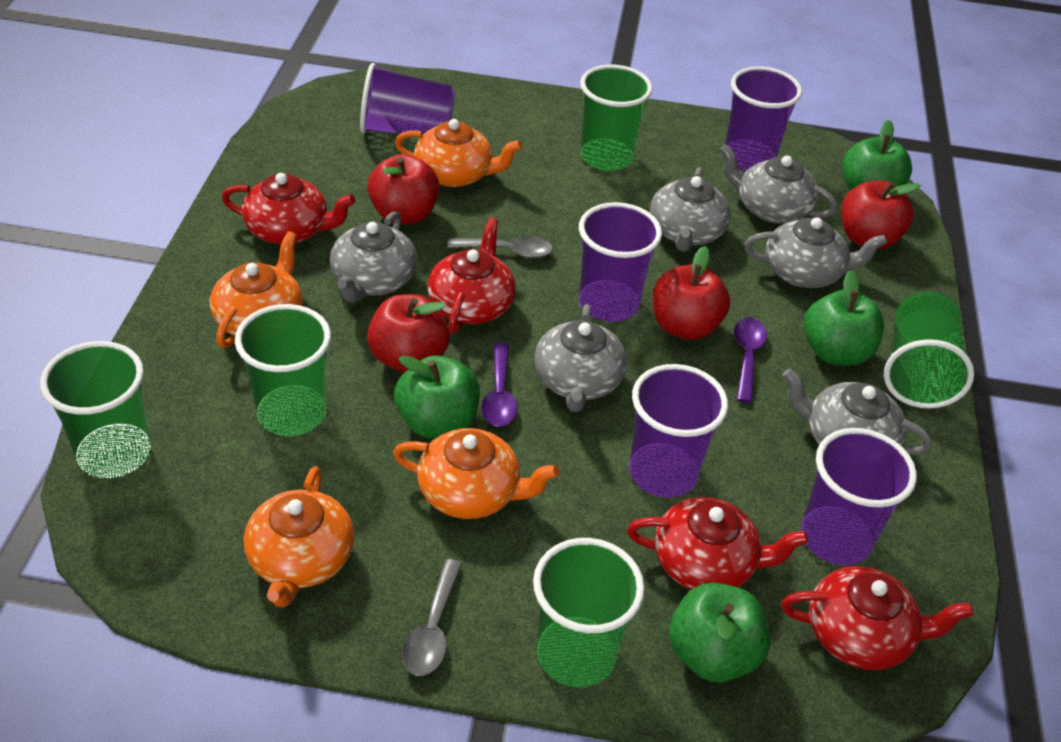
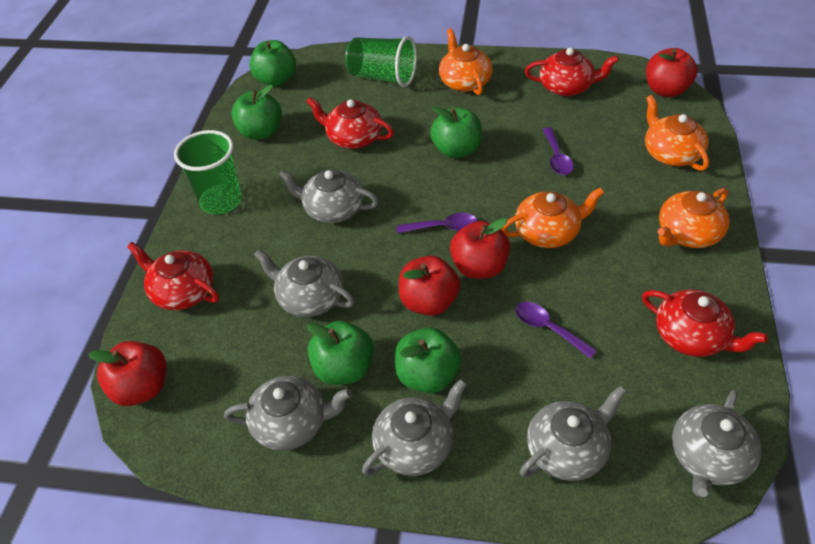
green apple: 4 -> 5
green cup: 5 -> 2
grey spoon: 2 -> 0
purple cup: 5 -> 0
purple spoon: 2 -> 3

